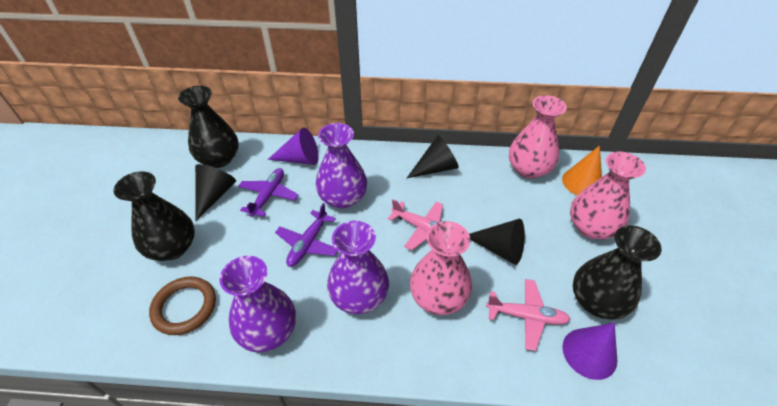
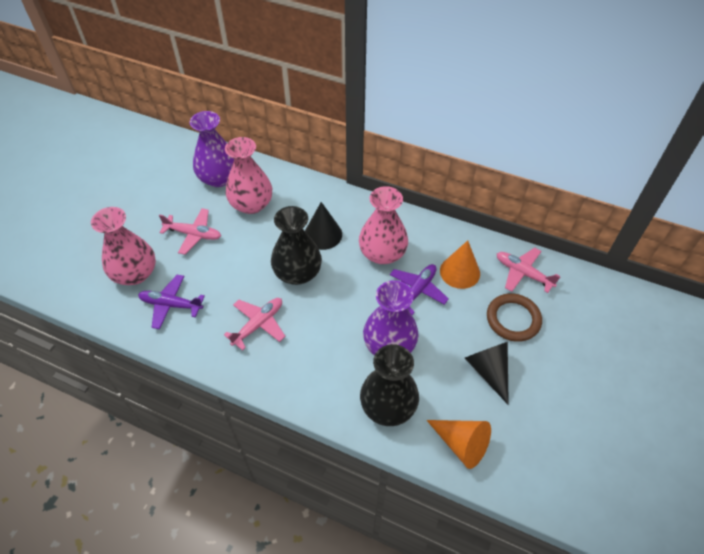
black cone: 3 -> 2
black vase: 3 -> 2
orange cone: 1 -> 2
pink plane: 2 -> 3
purple cone: 2 -> 0
purple vase: 3 -> 2

